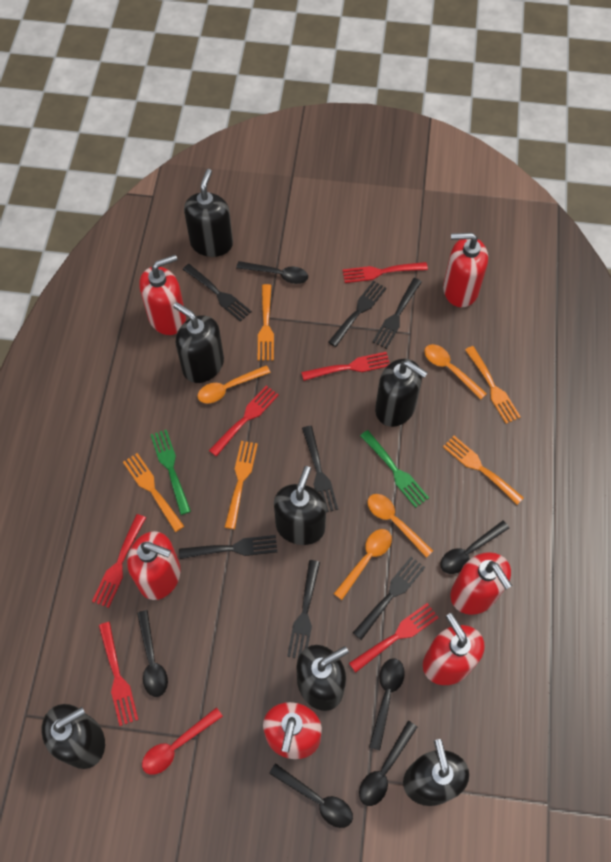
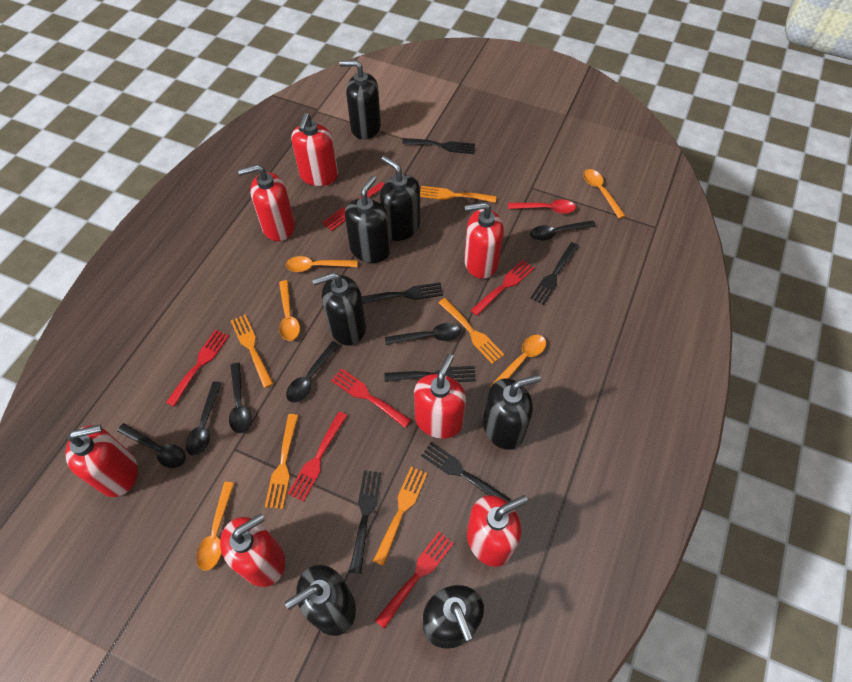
black fork: 7 -> 6
green fork: 2 -> 0
orange spoon: 4 -> 5
red soap dispenser: 6 -> 7

